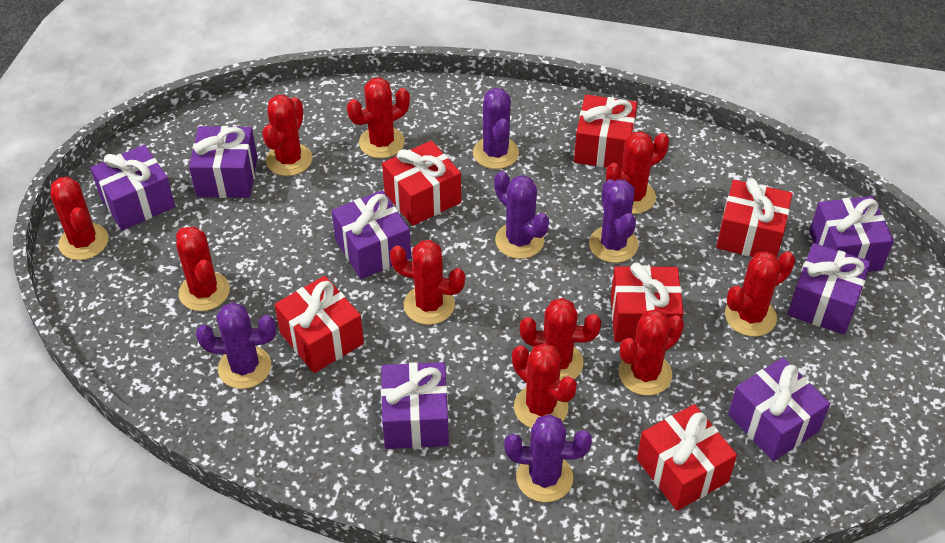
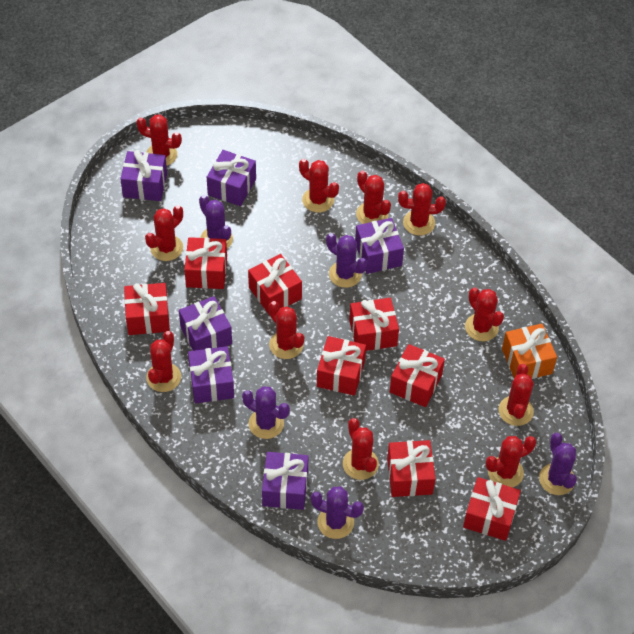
orange gift: 0 -> 1
purple gift: 7 -> 6
red cactus: 10 -> 11
red gift: 6 -> 8

